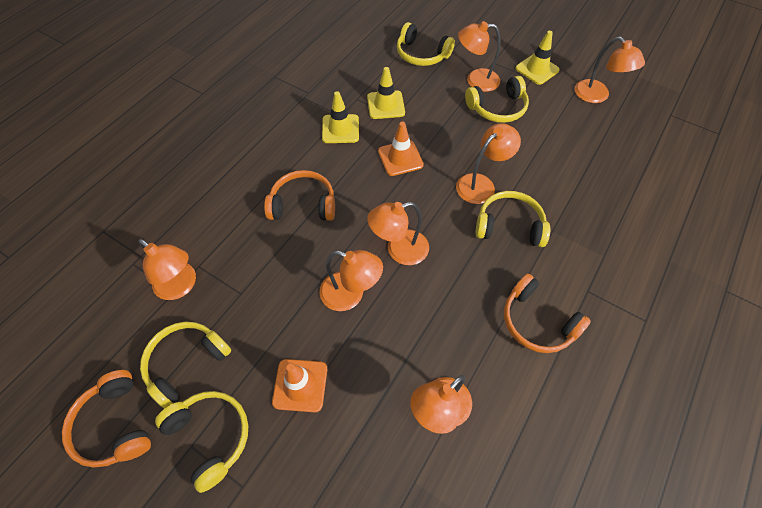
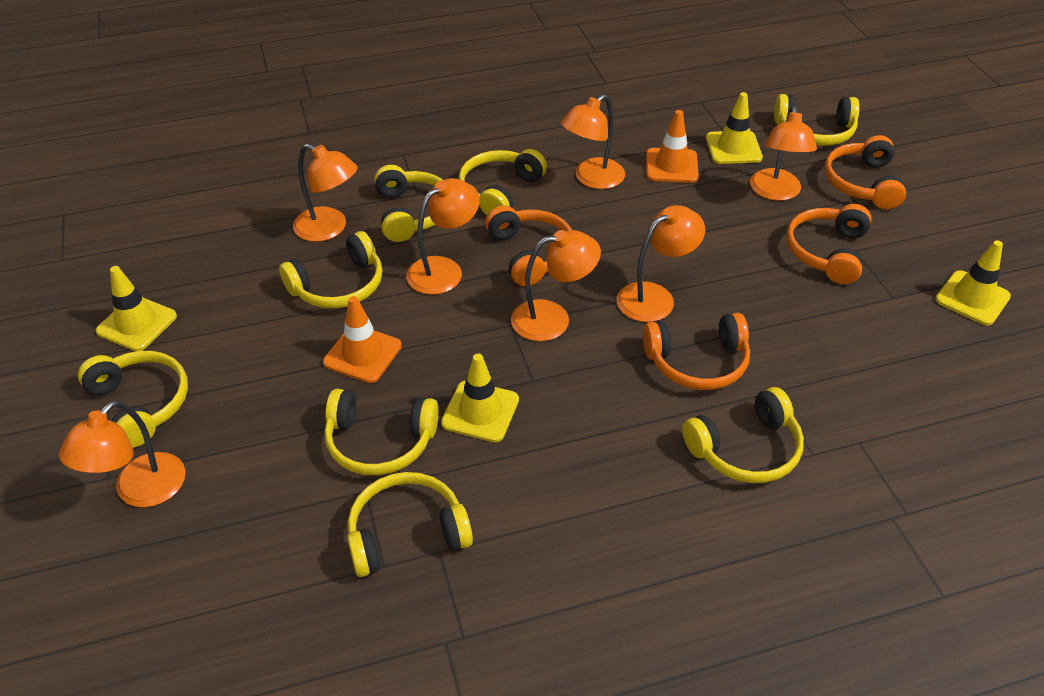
orange headphones: 3 -> 4
yellow headphones: 5 -> 8
yellow traffic cone: 3 -> 4

